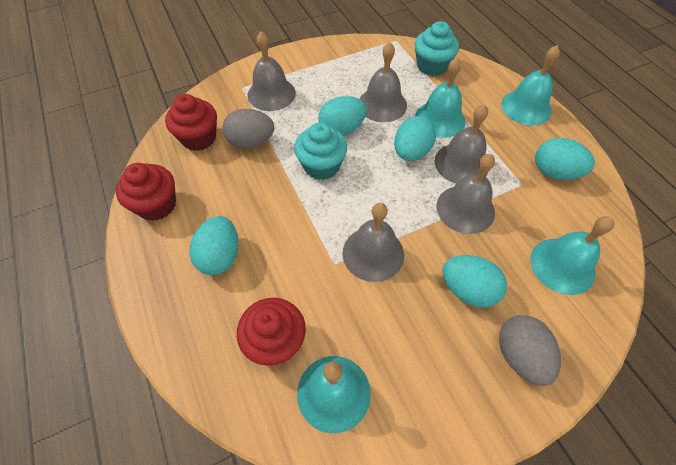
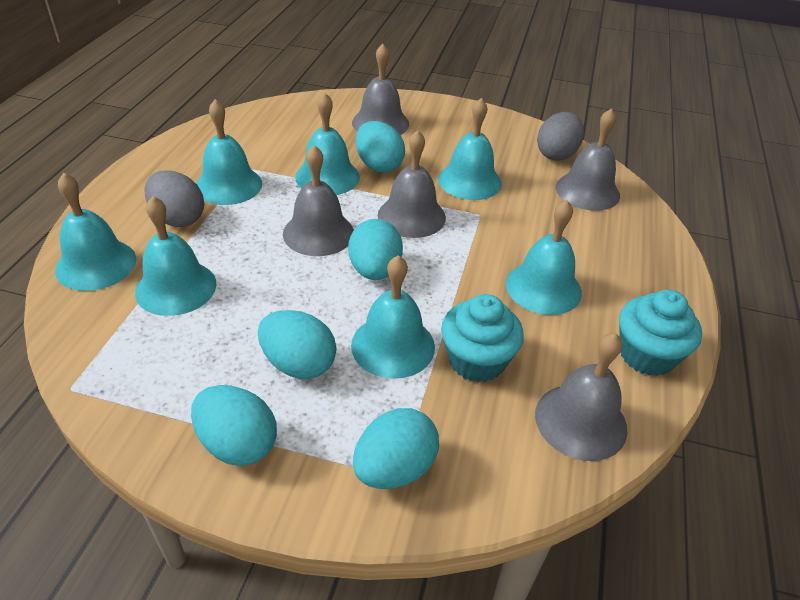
red cupcake: 3 -> 0
turquoise bell: 4 -> 7

